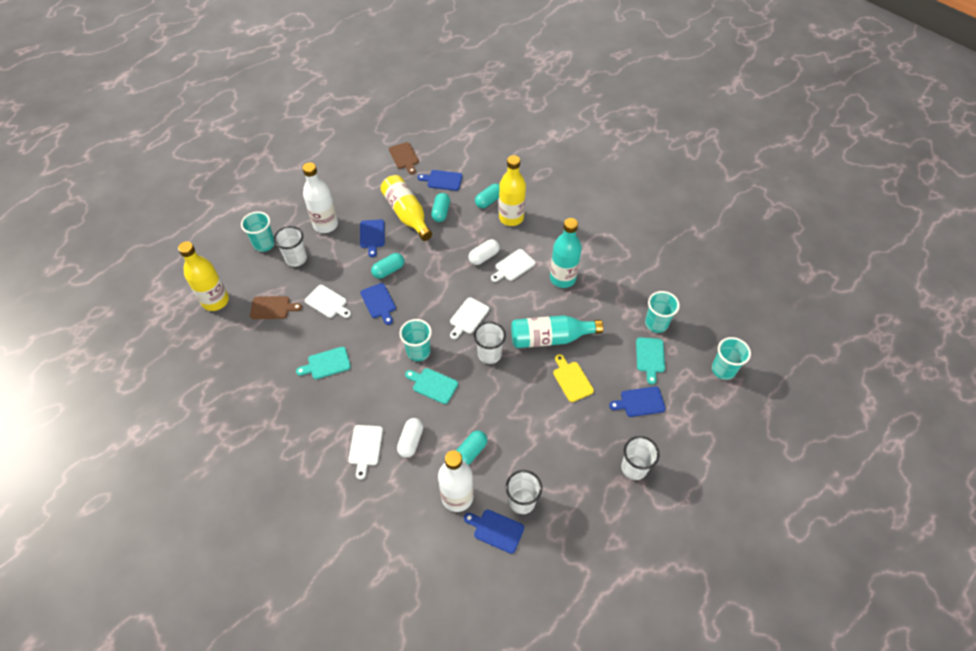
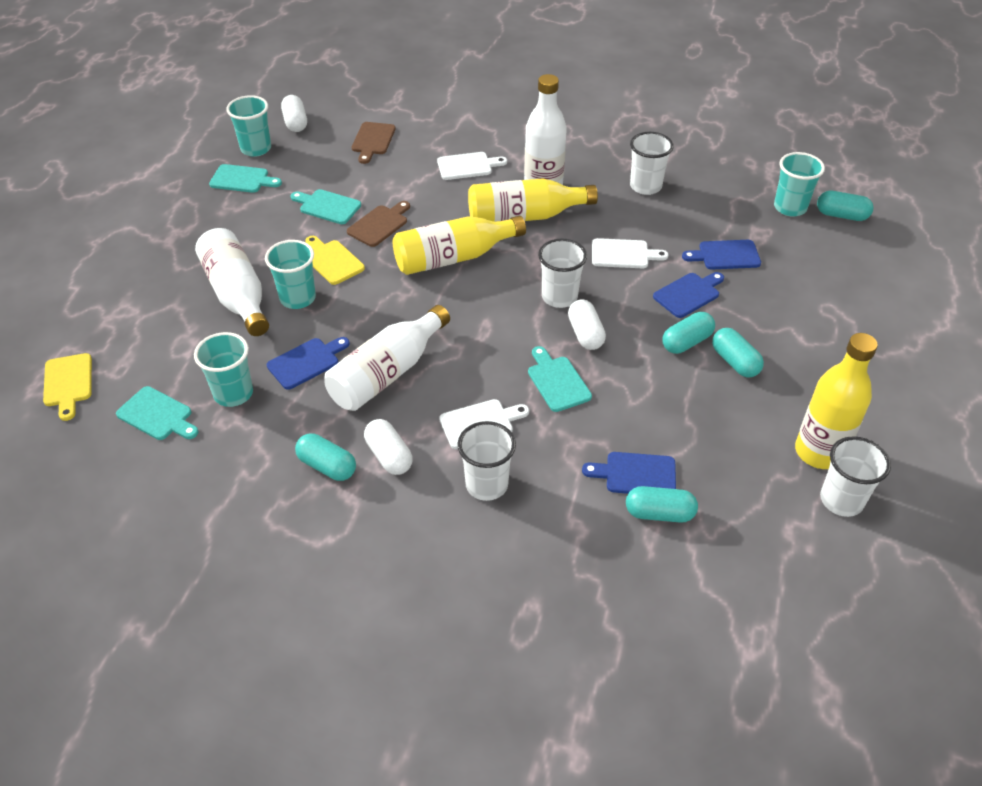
blue cutting board: 5 -> 4
turquoise bottle: 2 -> 0
turquoise capsule: 4 -> 5
turquoise cutting board: 3 -> 4
white bottle: 2 -> 3
white capsule: 2 -> 3
white cutting board: 4 -> 3
yellow cutting board: 1 -> 2

